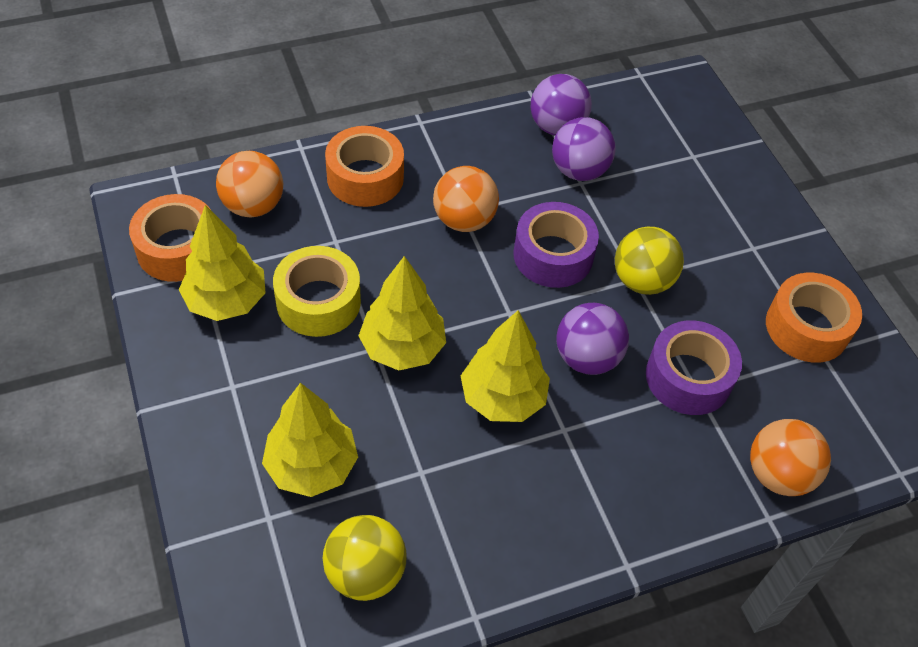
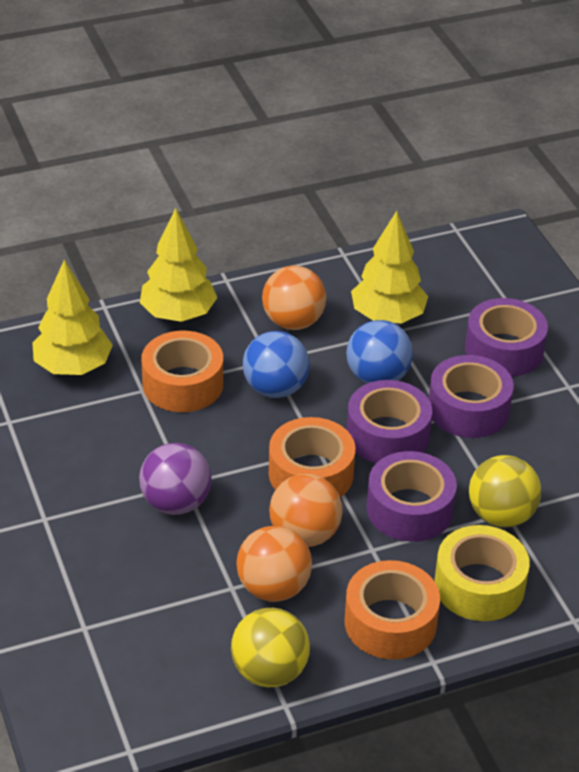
blue ball: 0 -> 2
purple ball: 3 -> 1
purple tape: 2 -> 4
yellow tree: 4 -> 3

